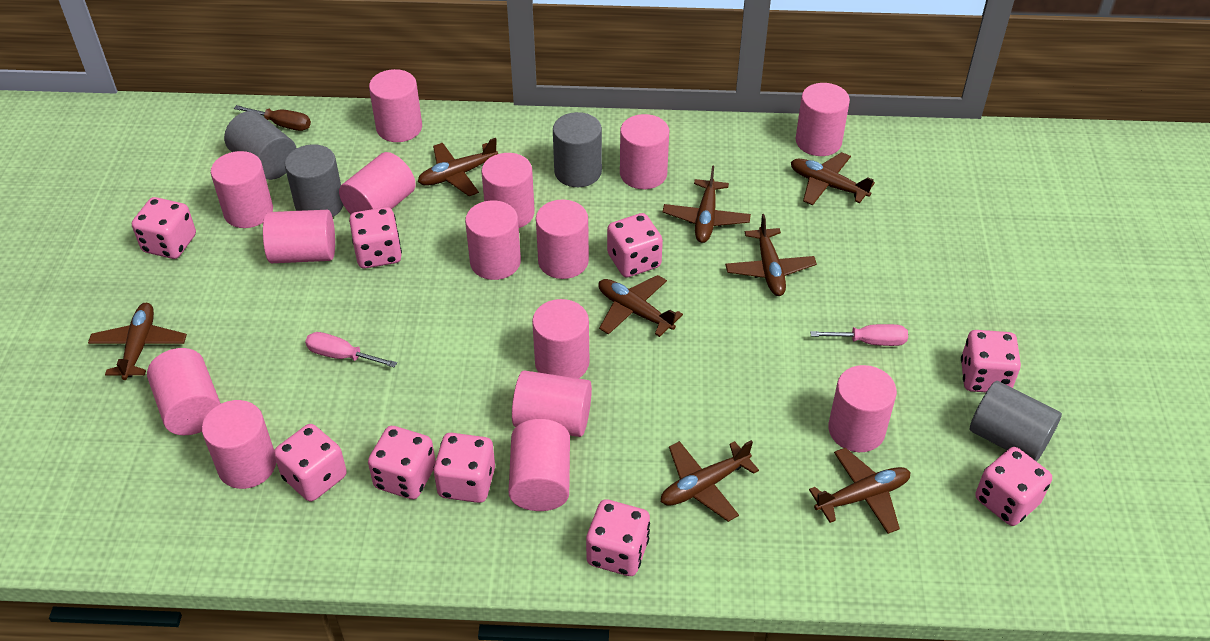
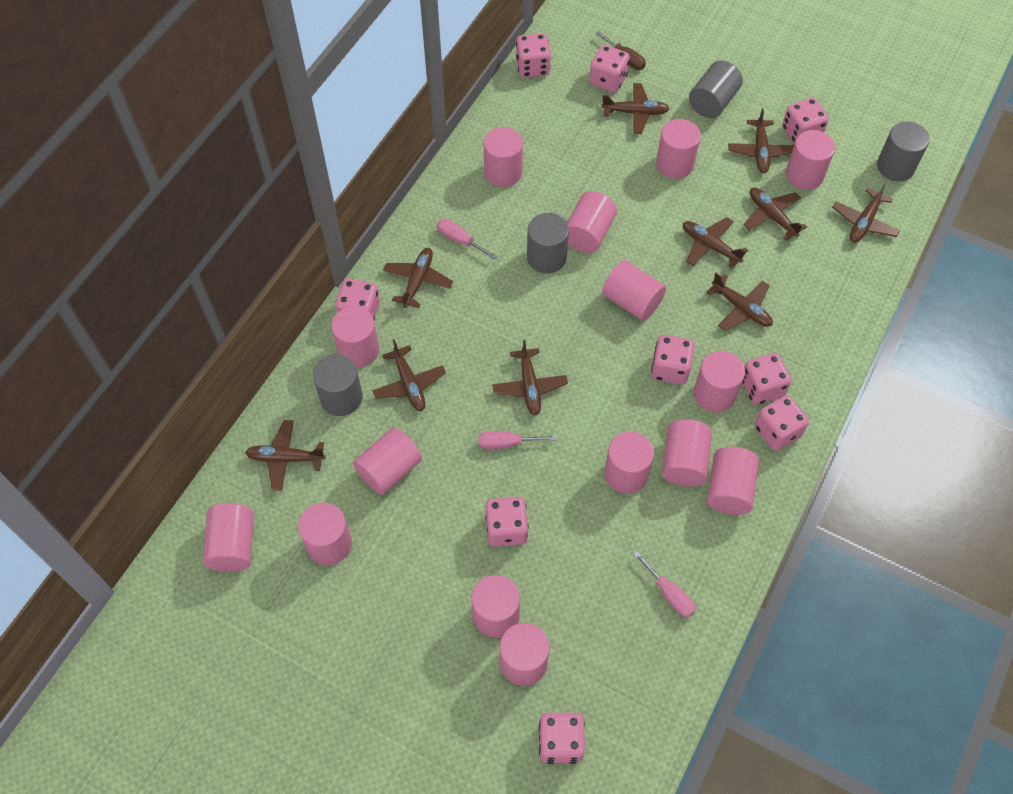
brown plane: 8 -> 10
pink screwdriver: 2 -> 3

